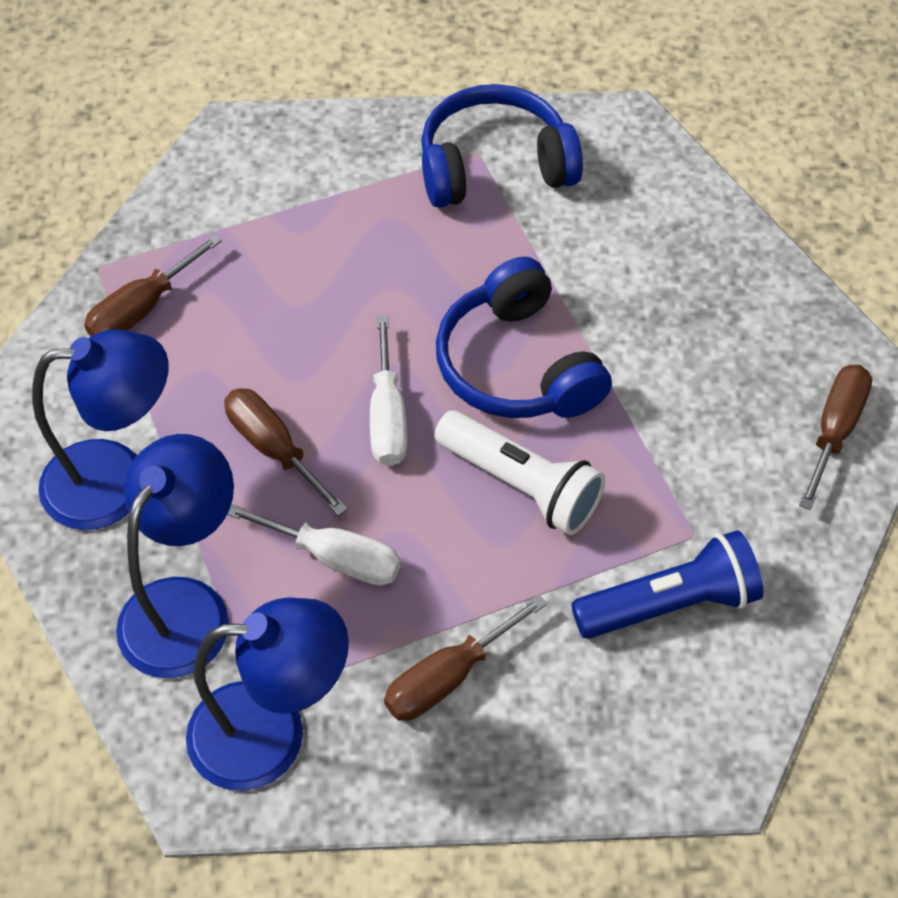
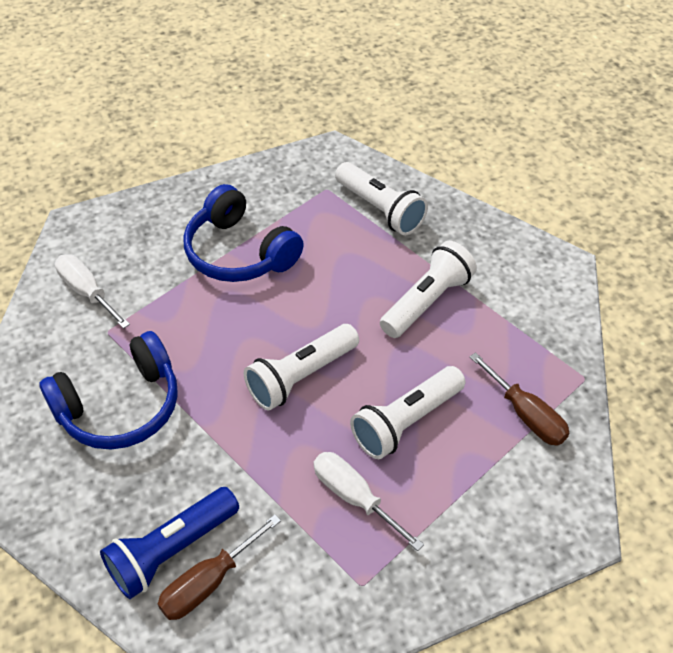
blue lamp: 3 -> 0
brown screwdriver: 4 -> 2
white flashlight: 1 -> 4

